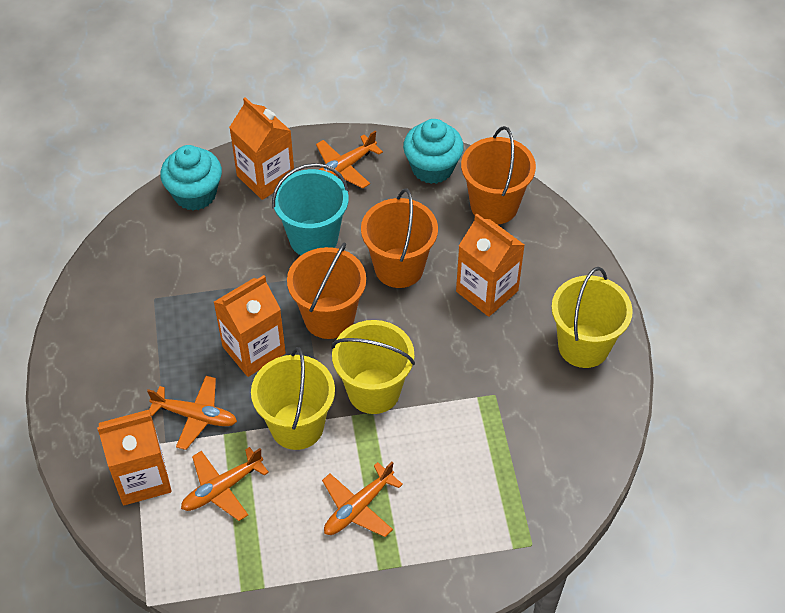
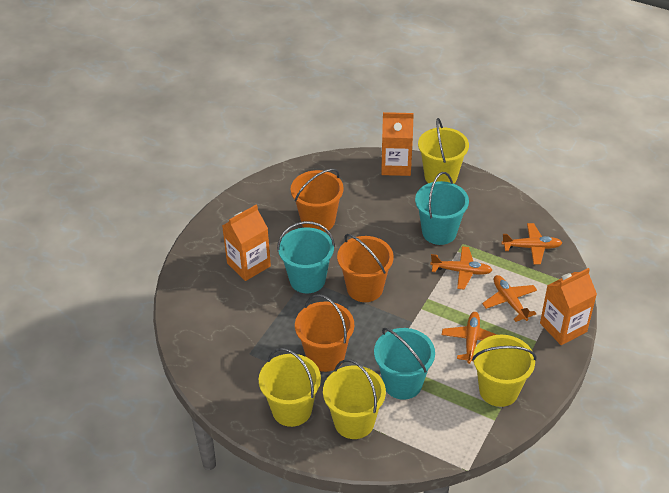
orange carton: 4 -> 3
turquoise bucket: 1 -> 3
turquoise cupcake: 2 -> 0
yellow bucket: 3 -> 4

